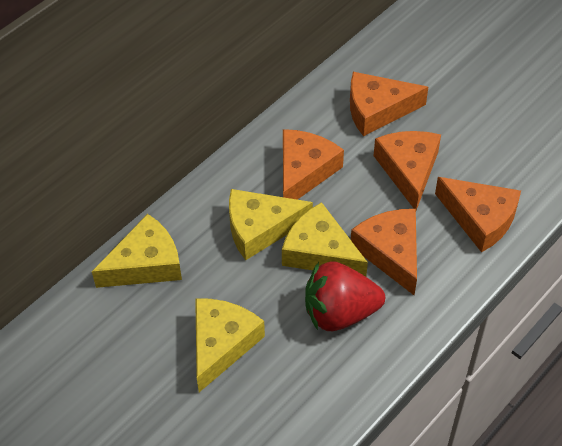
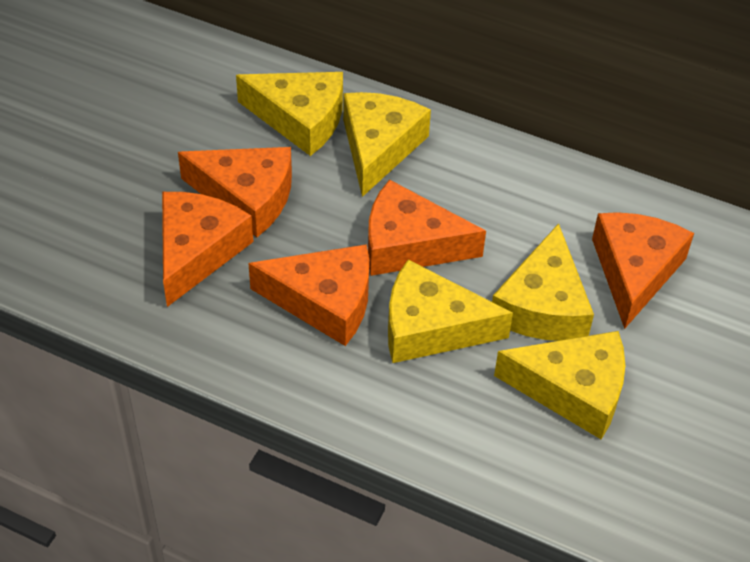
red strawberry: 1 -> 0
yellow cheese: 4 -> 5

